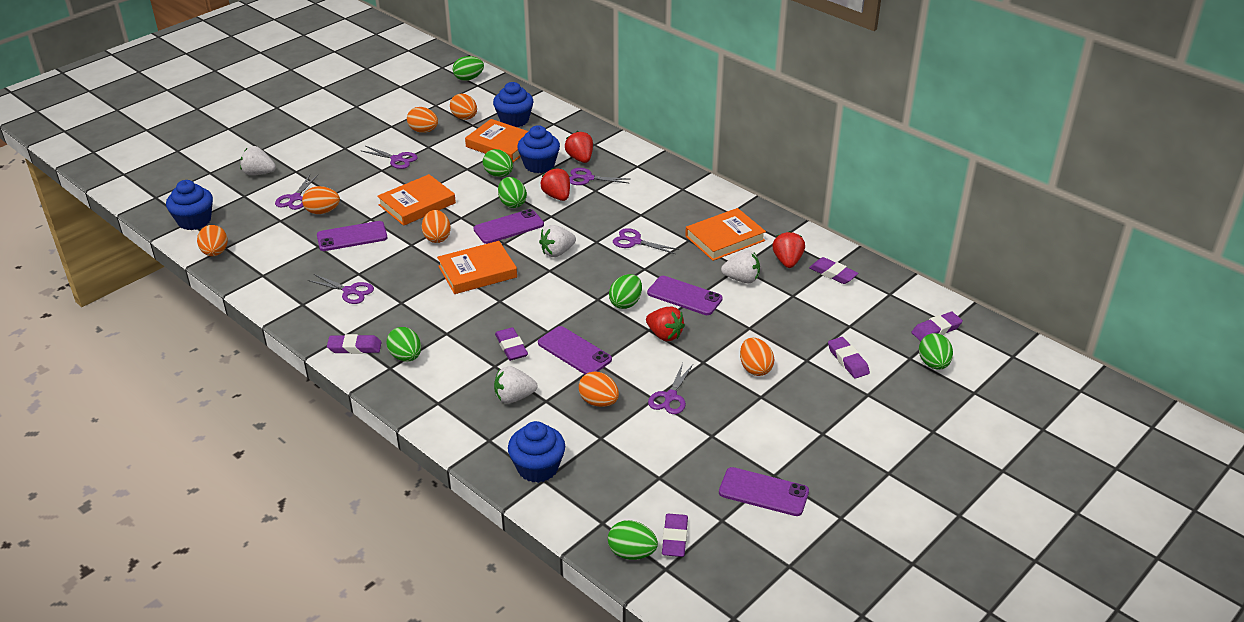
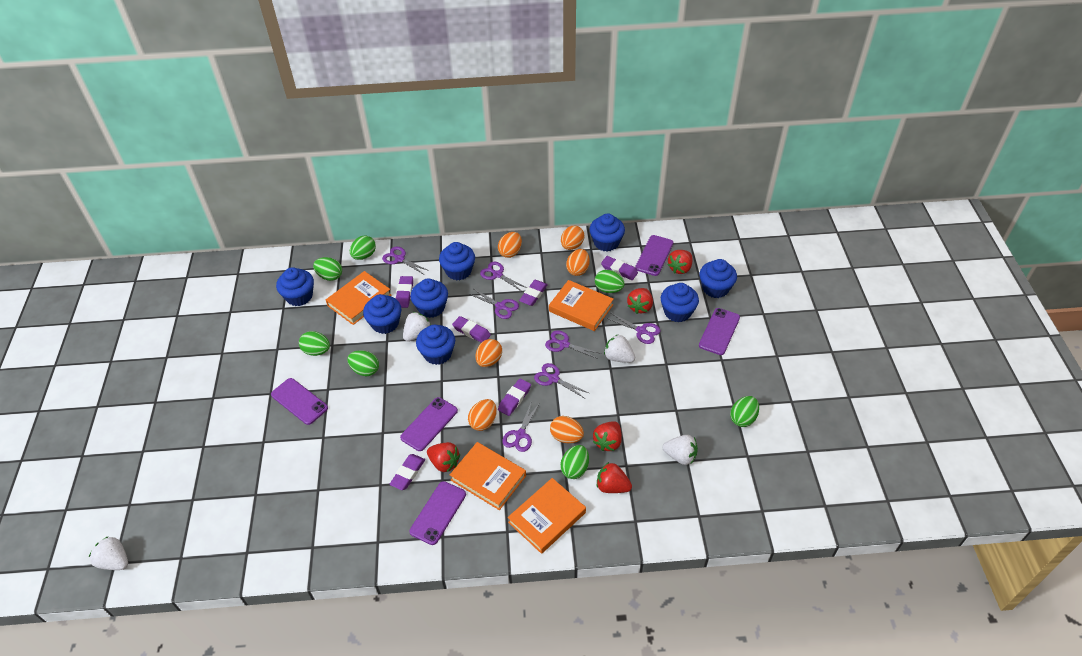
blue cupcake: 4 -> 8
orange egg: 7 -> 6
purple scissors: 6 -> 7
red strawberry: 4 -> 5

